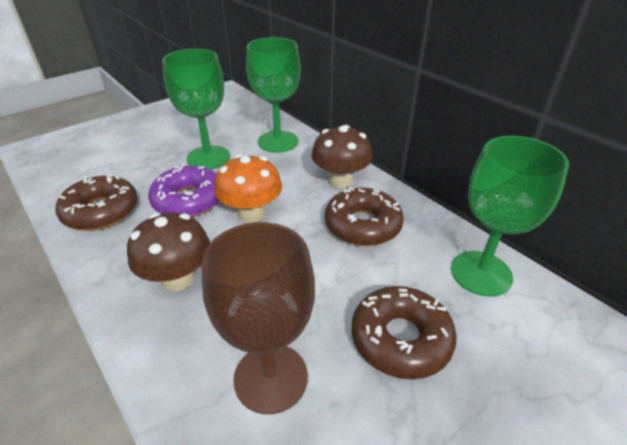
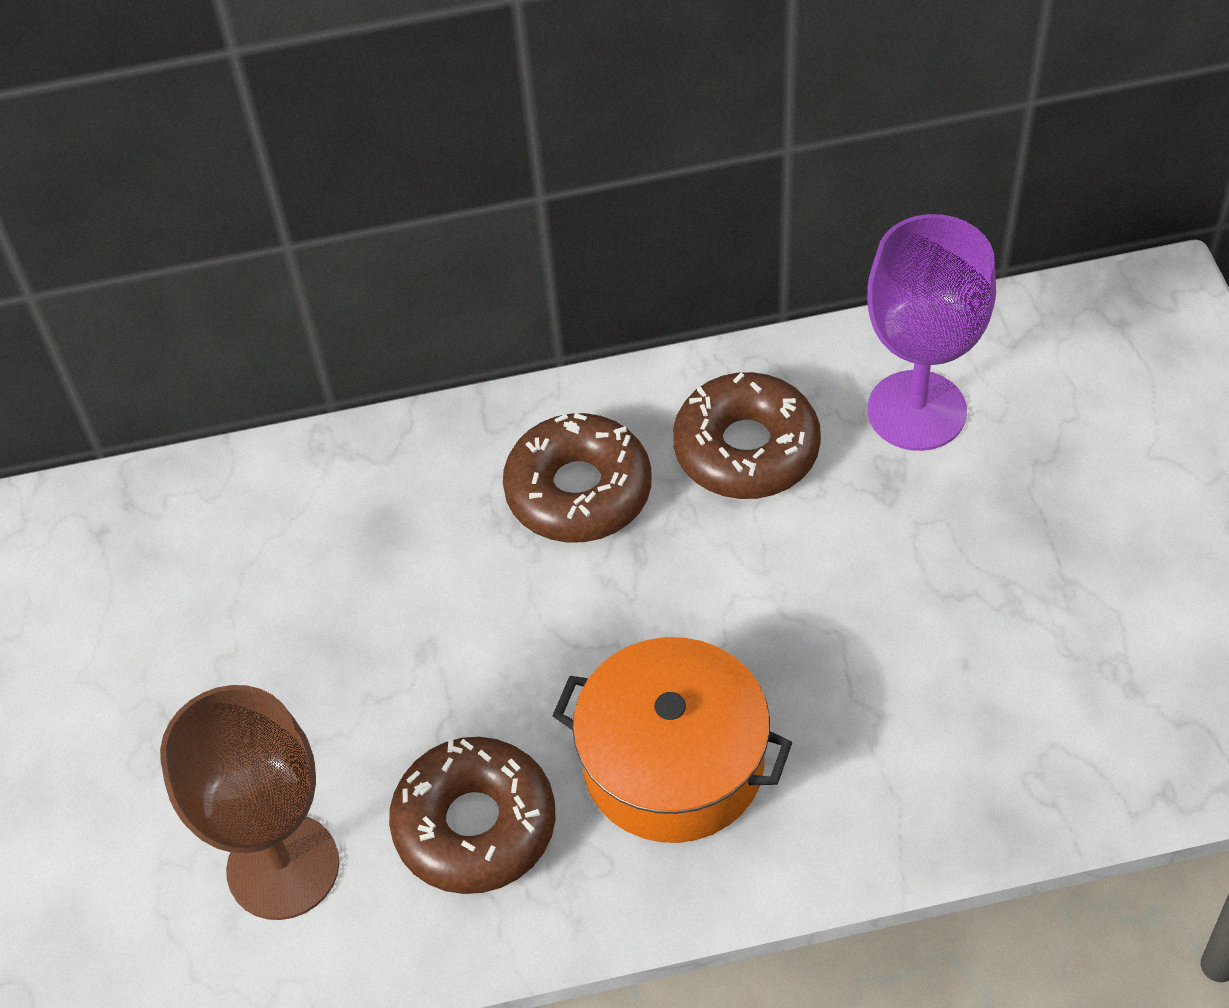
brown mushroom: 2 -> 0
green goblet: 3 -> 0
orange mushroom: 1 -> 0
orange pot: 0 -> 1
purple donut: 1 -> 0
purple goblet: 0 -> 1

